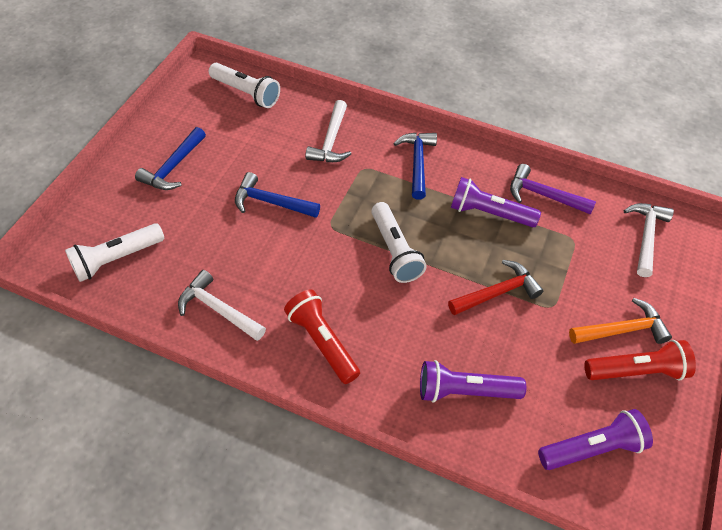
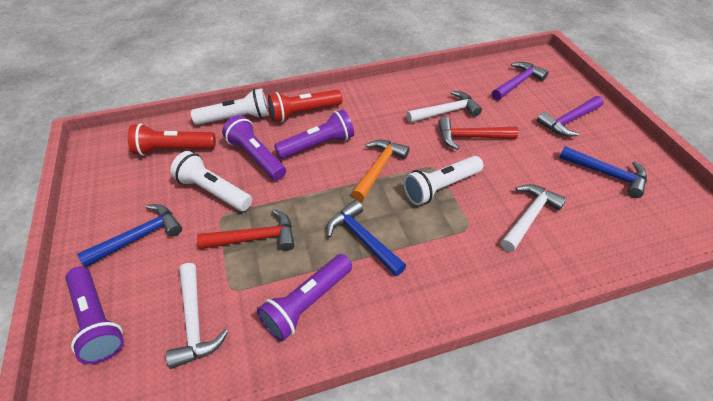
purple flashlight: 3 -> 4
purple hammer: 1 -> 2
red hammer: 1 -> 2

